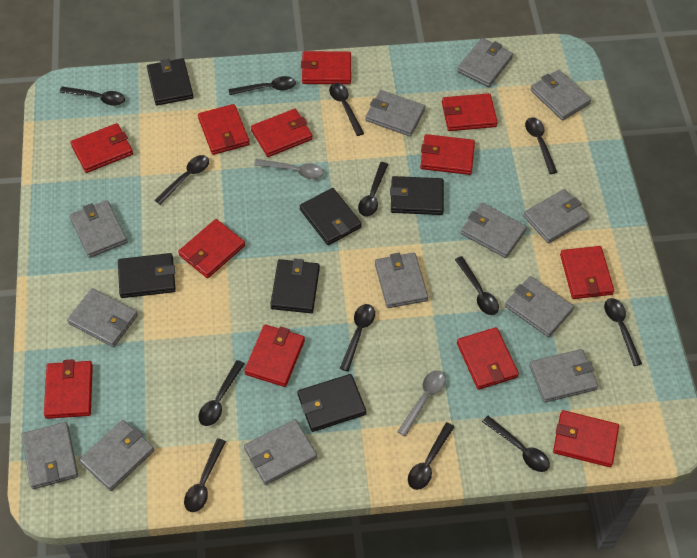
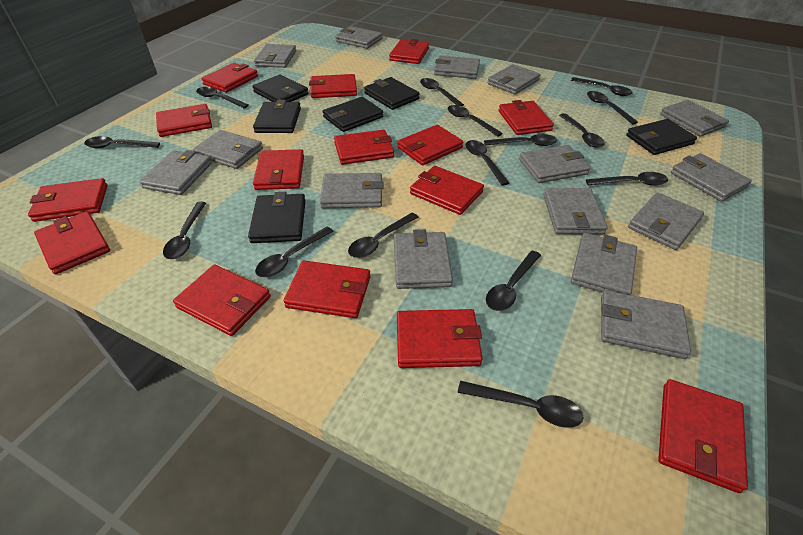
black spoon: 13 -> 15
grey spoon: 2 -> 0
grey wallet: 13 -> 15
red wallet: 12 -> 15

